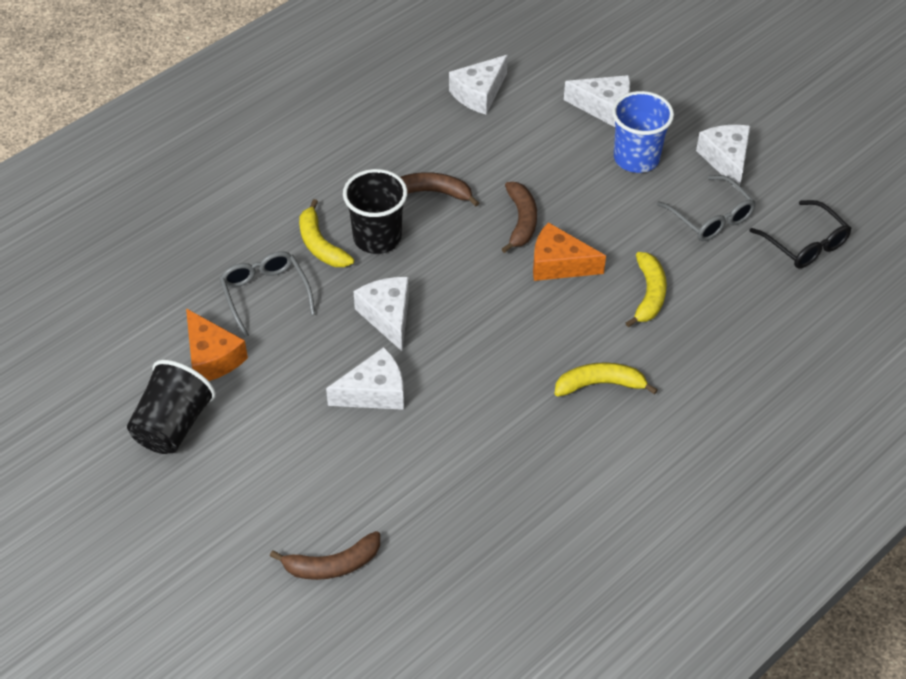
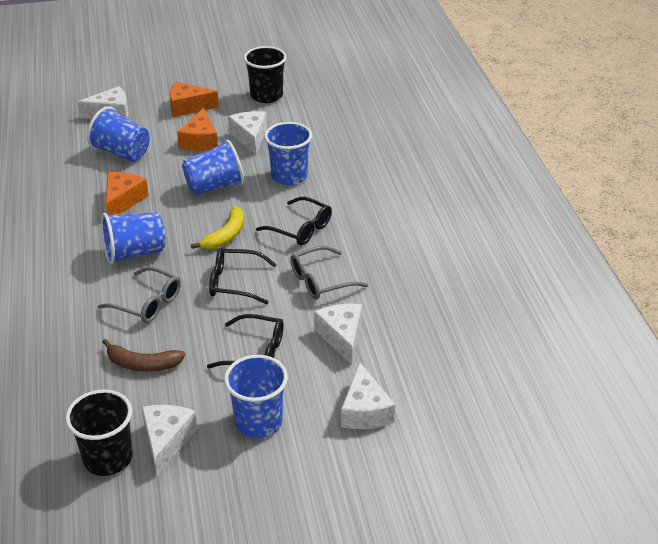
black glasses: 1 -> 3
blue cup: 1 -> 5
brown banana: 3 -> 1
orange cheese: 2 -> 3
yellow banana: 3 -> 1

